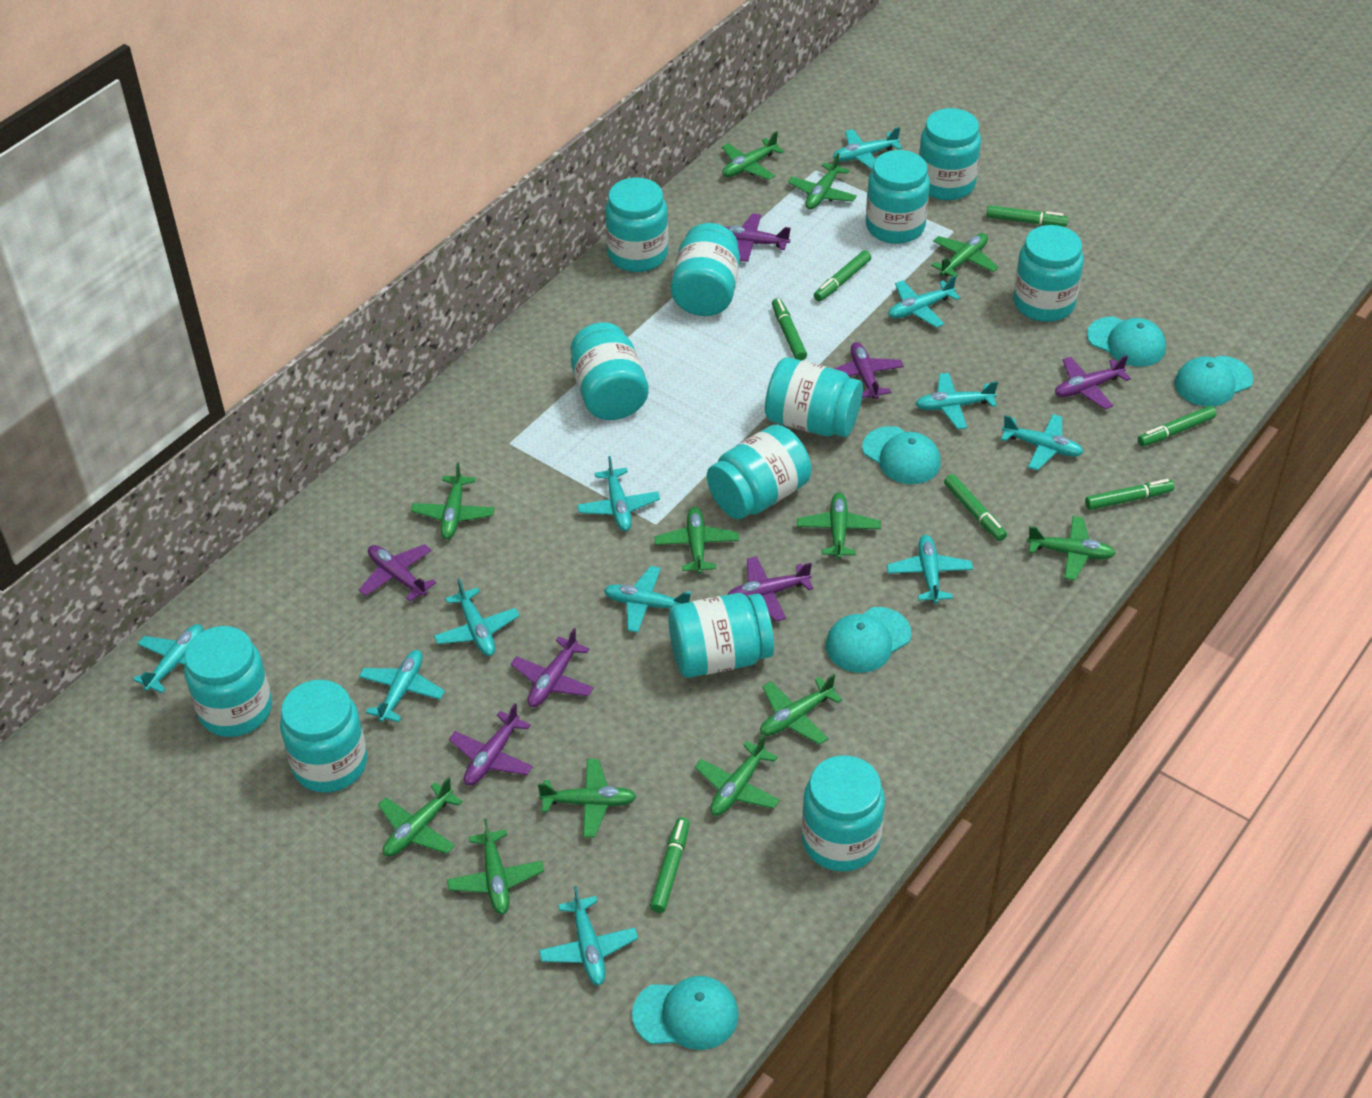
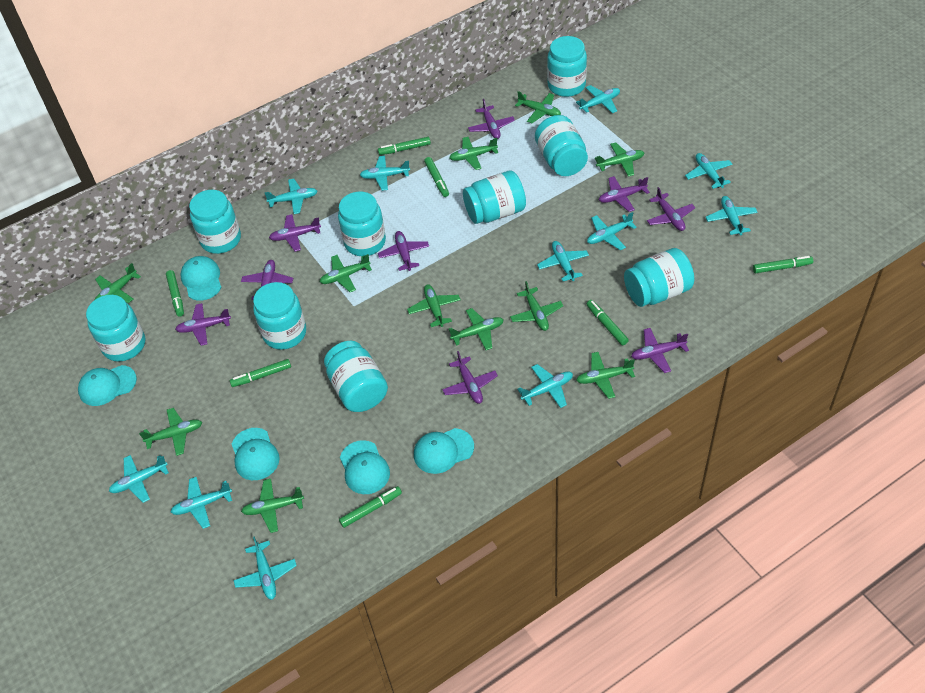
green plane: 12 -> 11
purple plane: 7 -> 9
turquoise jar: 12 -> 9

